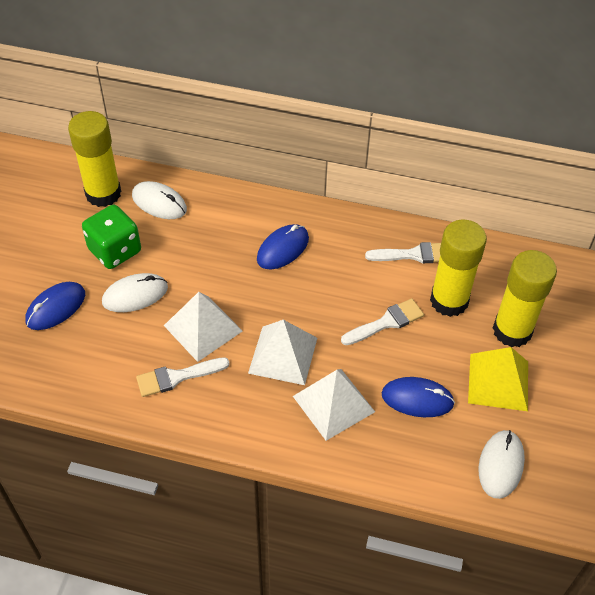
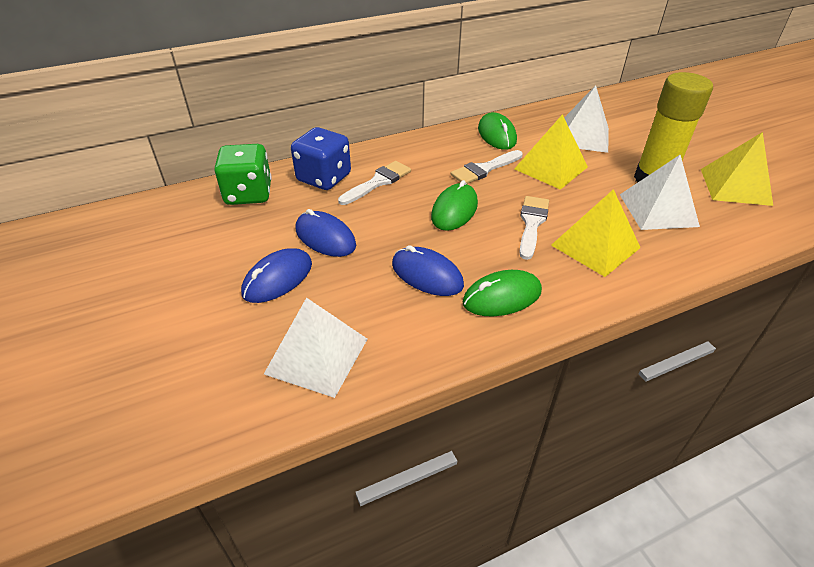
blue dice: 0 -> 1
green mouse: 0 -> 3
white mouse: 3 -> 0
yellow glue stick: 3 -> 1
yellow pyramid: 1 -> 3

